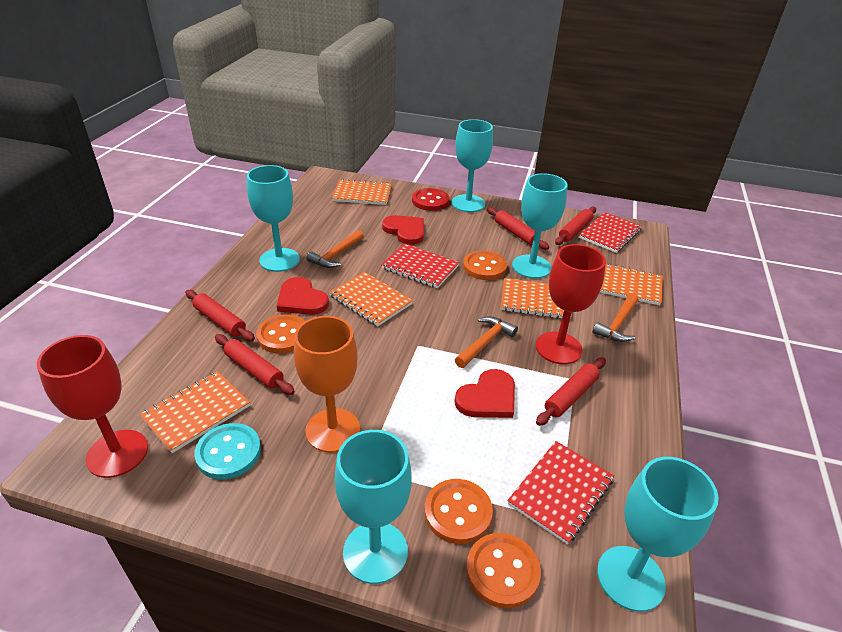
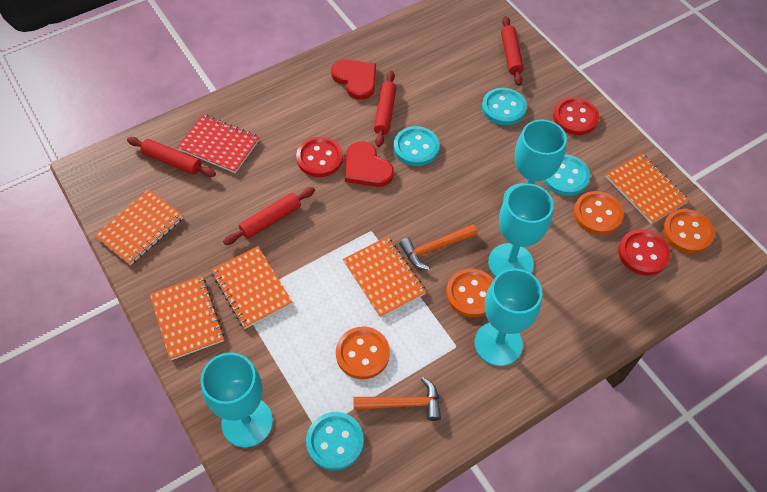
orange goblet: 1 -> 0
orange hammer: 3 -> 2
red button: 1 -> 3
red goblet: 2 -> 0
red heart: 3 -> 2
red notebook: 3 -> 1
red rolling pin: 5 -> 4
turquoise button: 1 -> 4
turquoise goblet: 5 -> 4

